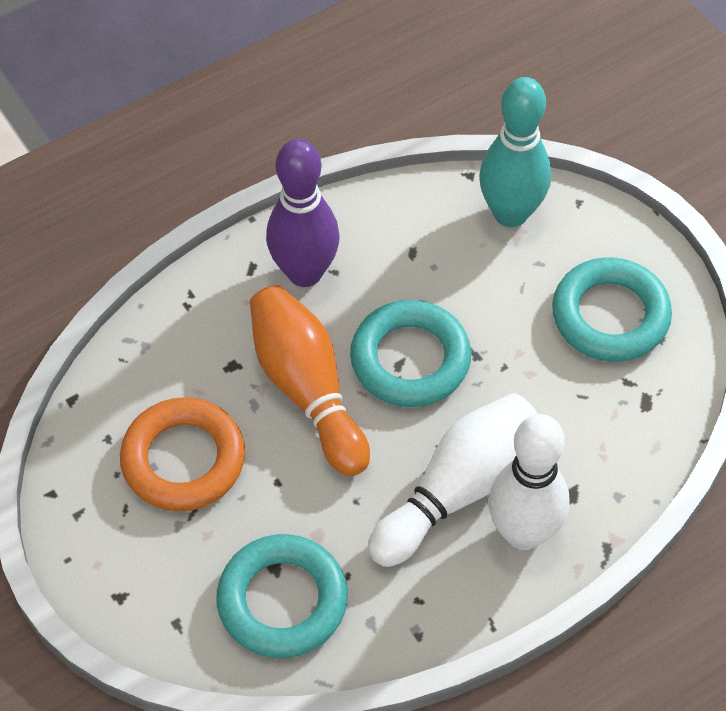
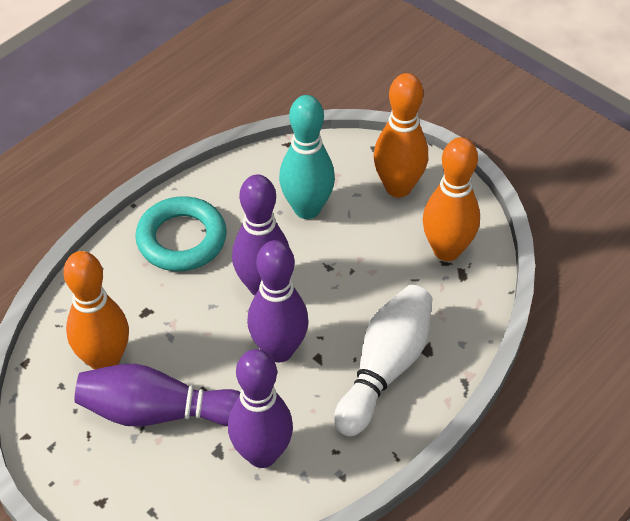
orange bowling pin: 1 -> 3
orange ring: 1 -> 0
purple bowling pin: 1 -> 4
turquoise ring: 3 -> 1
white bowling pin: 2 -> 1

